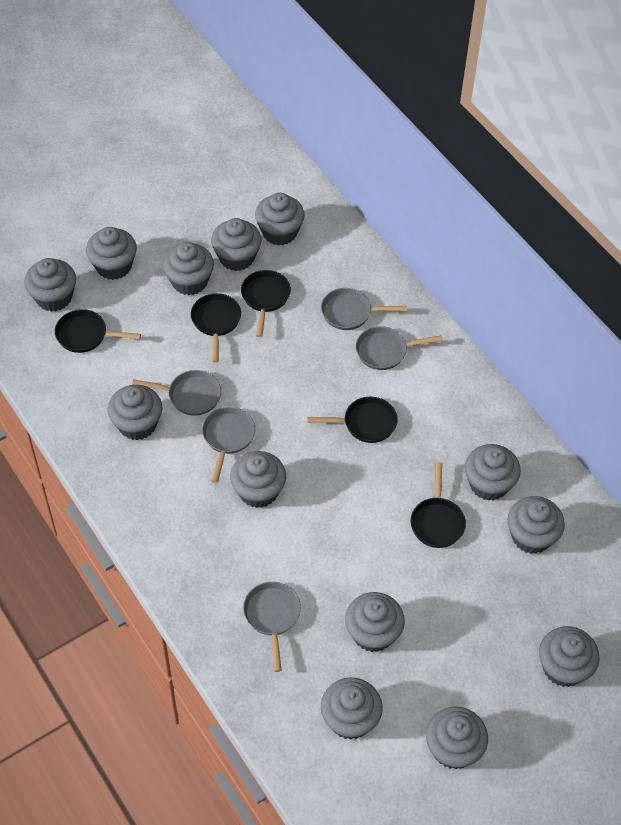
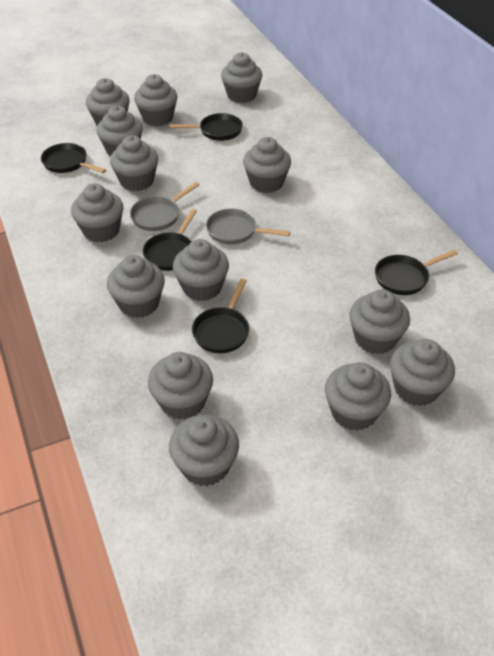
grey cupcake: 13 -> 14
grey pan: 5 -> 2

